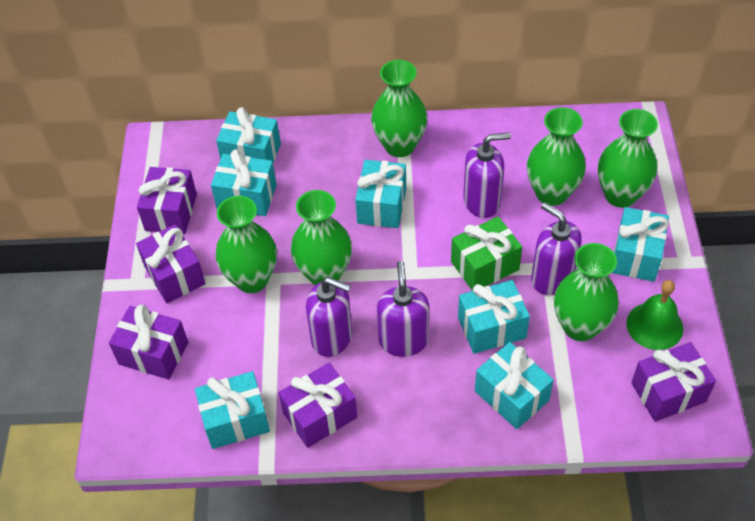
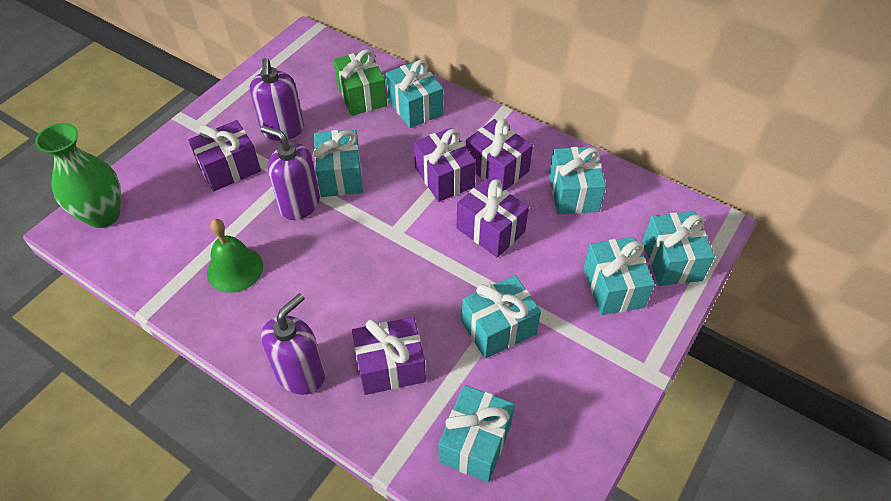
green vase: 6 -> 1
purple soap dispenser: 4 -> 3

